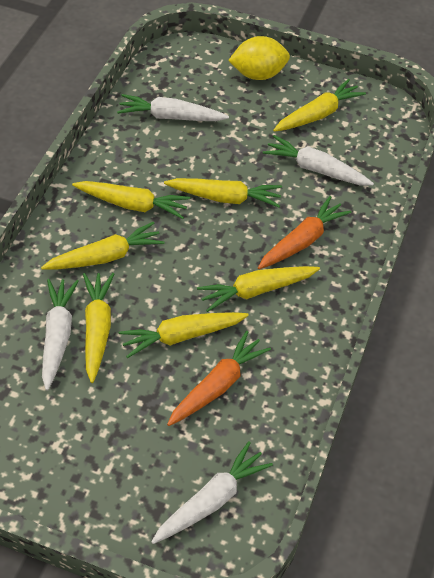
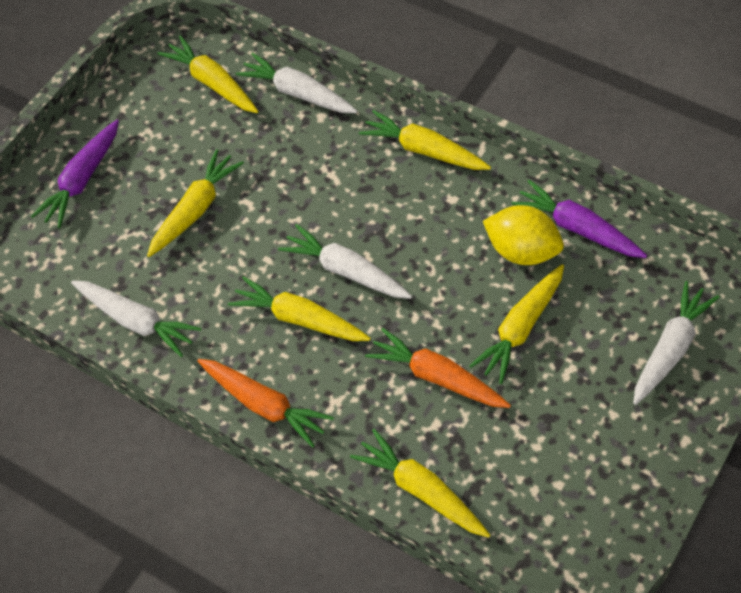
purple carrot: 0 -> 2
yellow carrot: 7 -> 6

